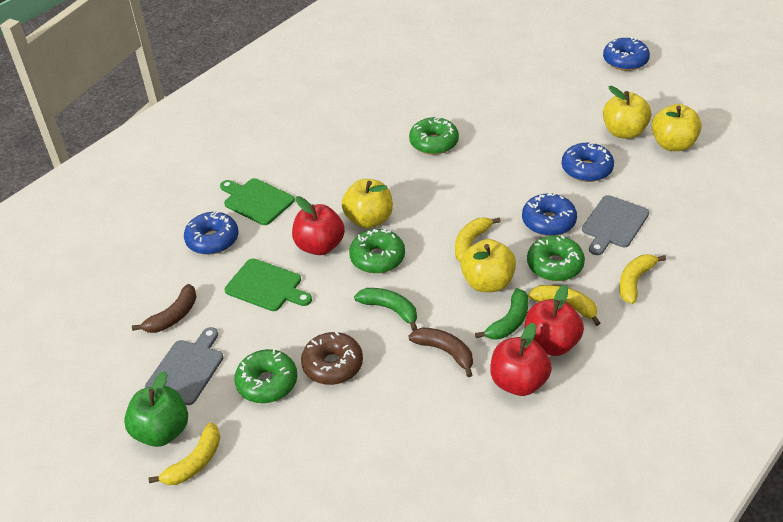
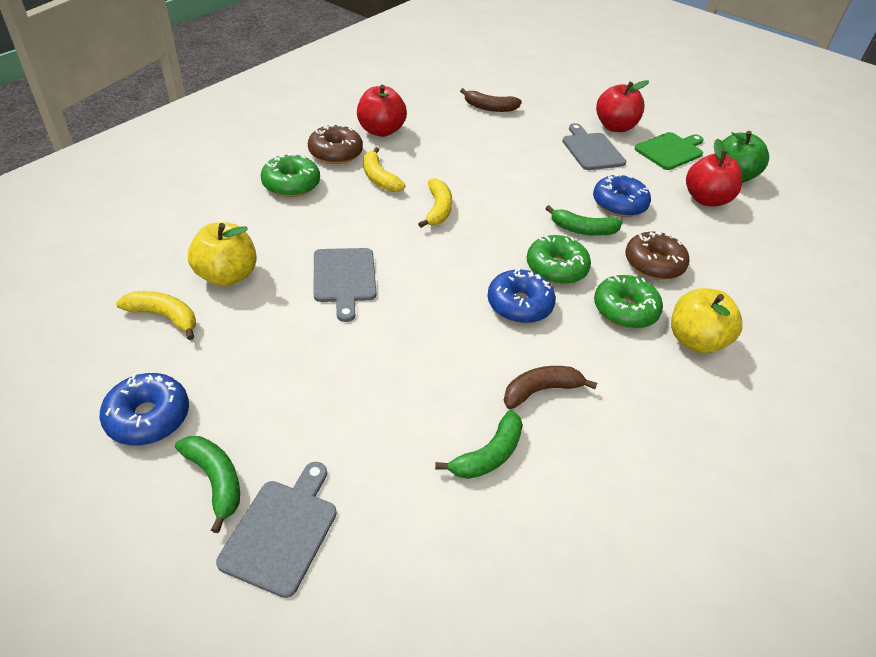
blue donut: 4 -> 3
brown donut: 1 -> 2
green banana: 2 -> 3
green cutting board: 2 -> 1
green donut: 4 -> 3
grey cutting board: 2 -> 3
yellow apple: 4 -> 2
yellow banana: 4 -> 3

